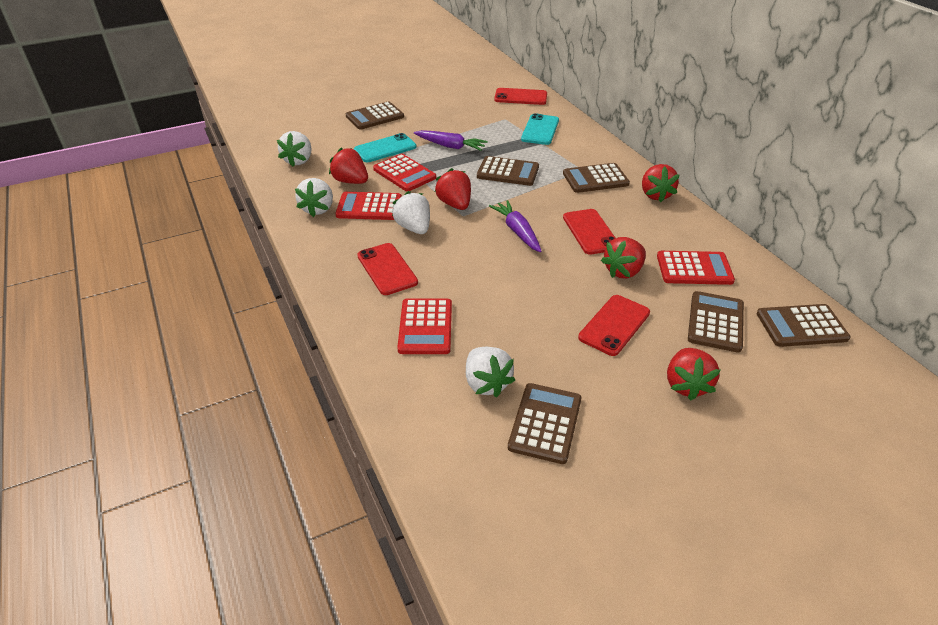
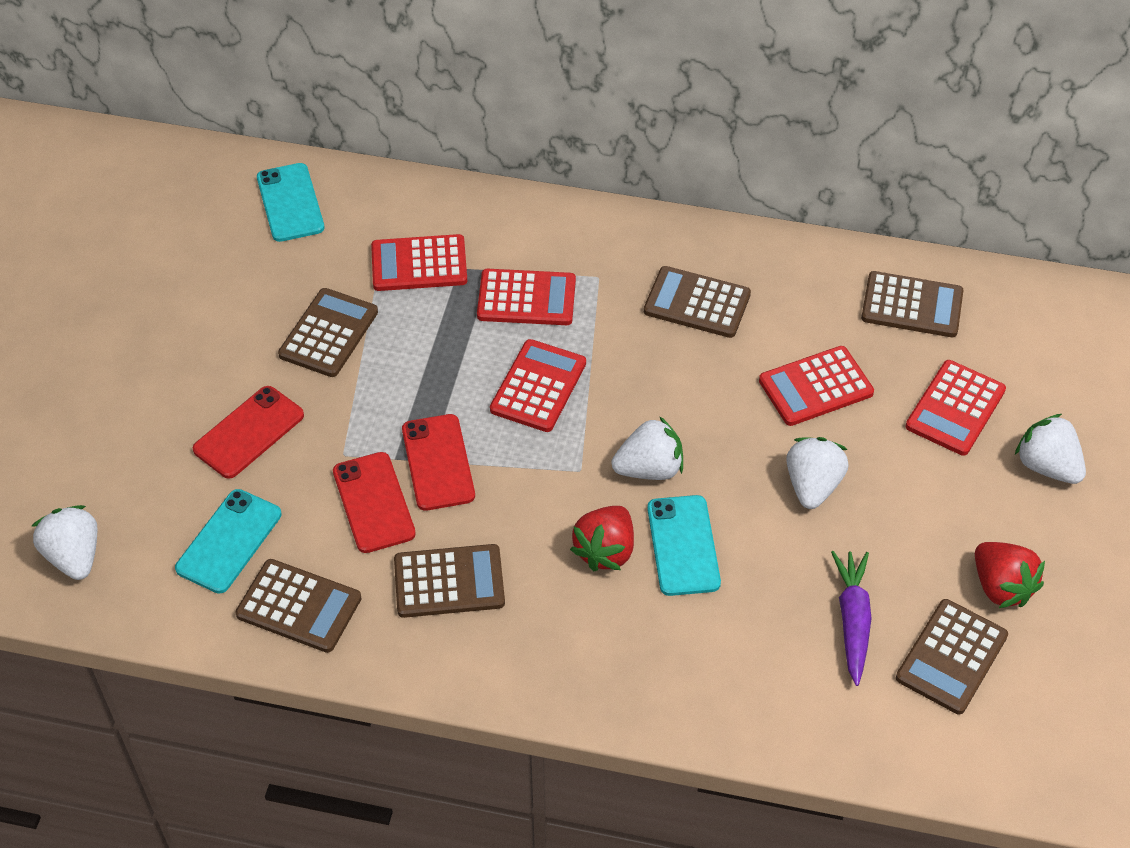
purple carrot: 2 -> 1
red calculator: 4 -> 5
red phone: 4 -> 3
red strawberry: 5 -> 2
turquoise phone: 2 -> 3

